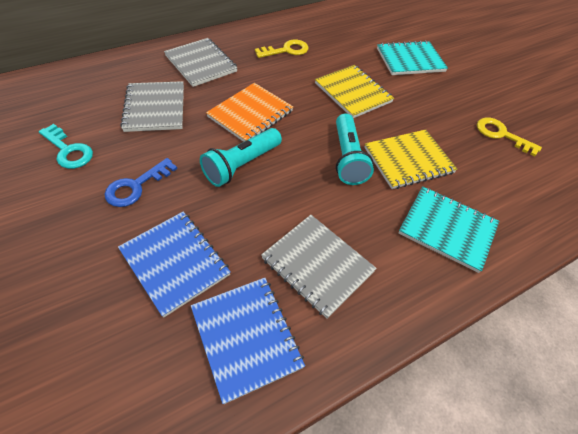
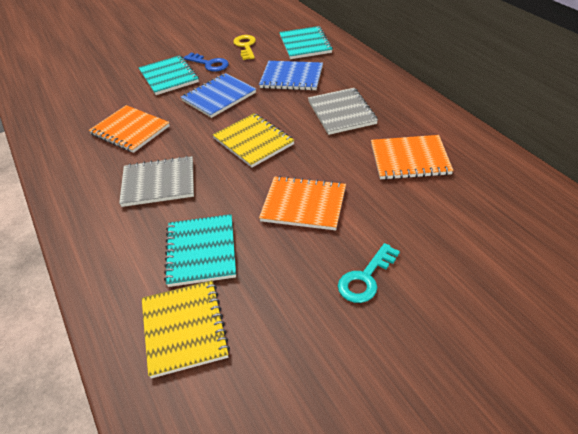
grey notebook: 3 -> 2
orange notebook: 1 -> 3
turquoise flashlight: 2 -> 0
turquoise notebook: 2 -> 3
yellow key: 2 -> 1

